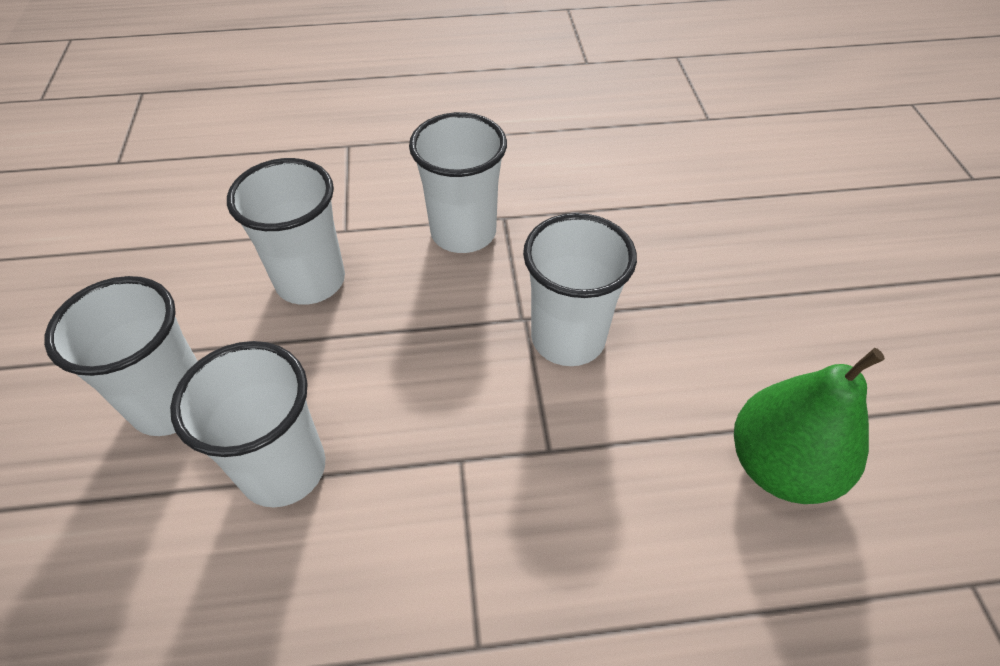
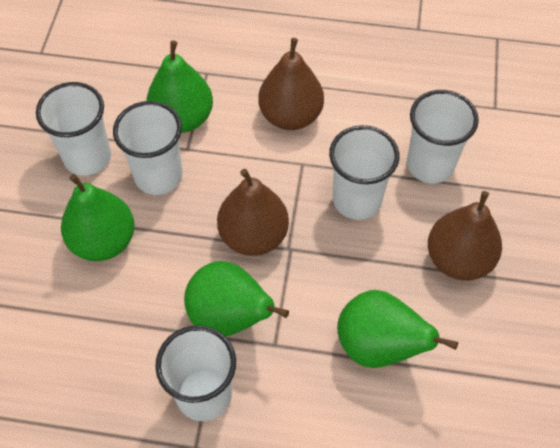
brown pear: 0 -> 3
green pear: 1 -> 4

